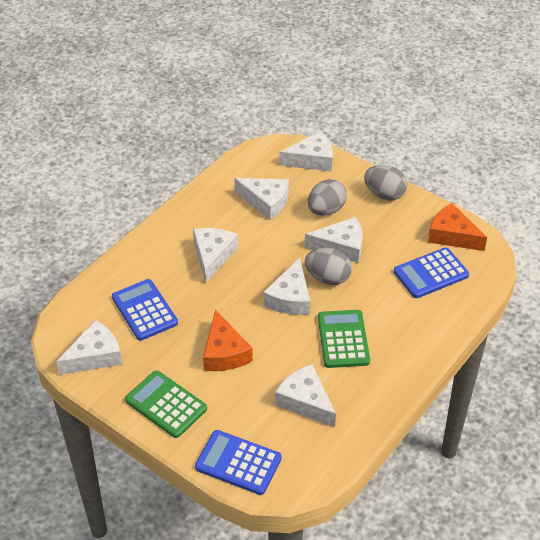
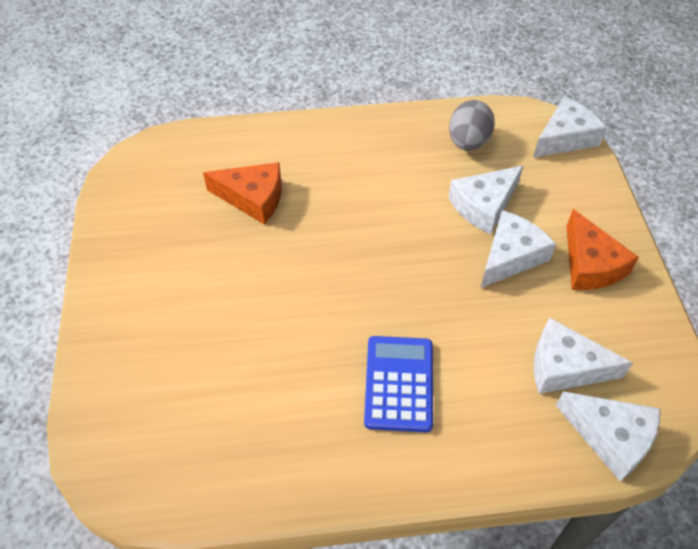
blue calculator: 3 -> 1
green calculator: 2 -> 0
grey egg: 3 -> 1
white cheese: 7 -> 5

